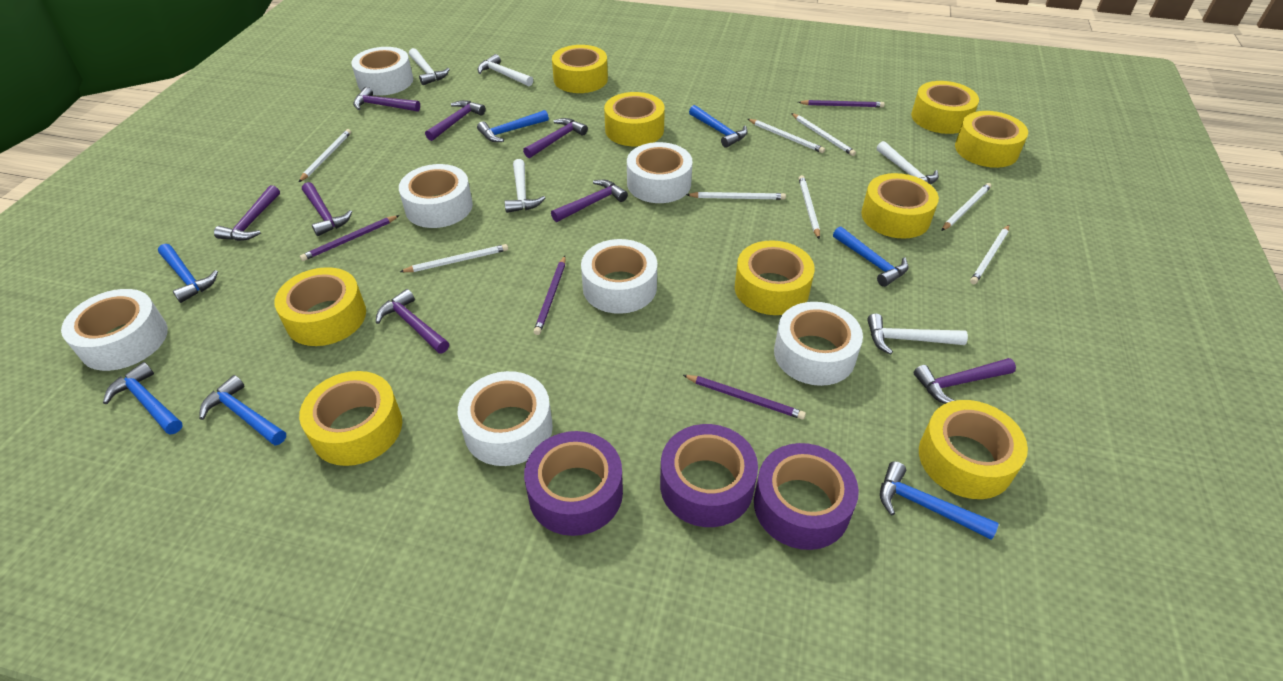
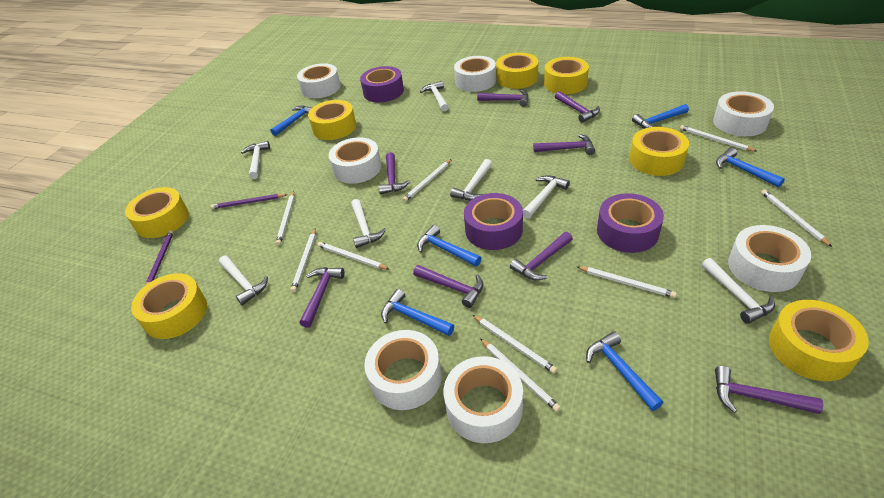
blue hammer: 7 -> 6
purple pencil: 4 -> 2
white hammer: 5 -> 7
white pencil: 8 -> 9
yellow tape: 9 -> 7

